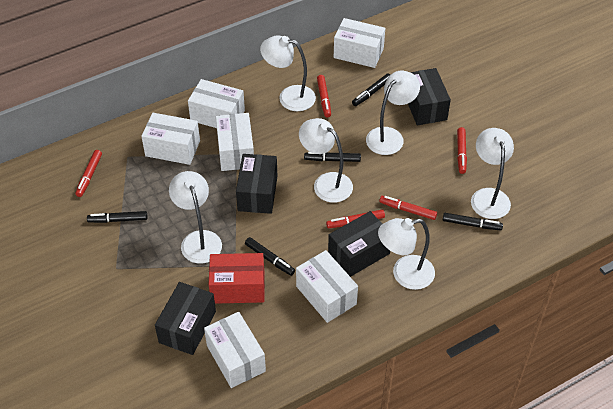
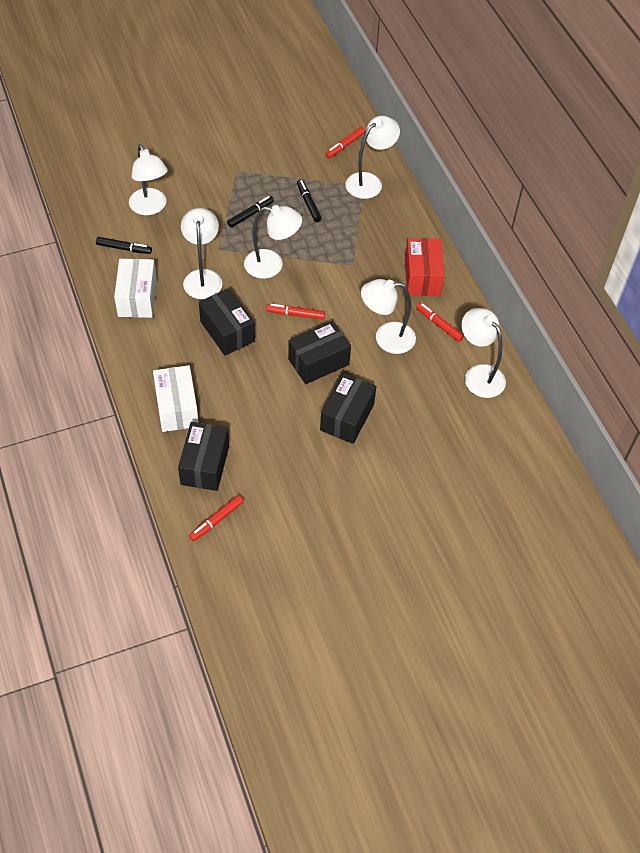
black marker: 5 -> 3
red marker: 5 -> 4
white box: 6 -> 2

